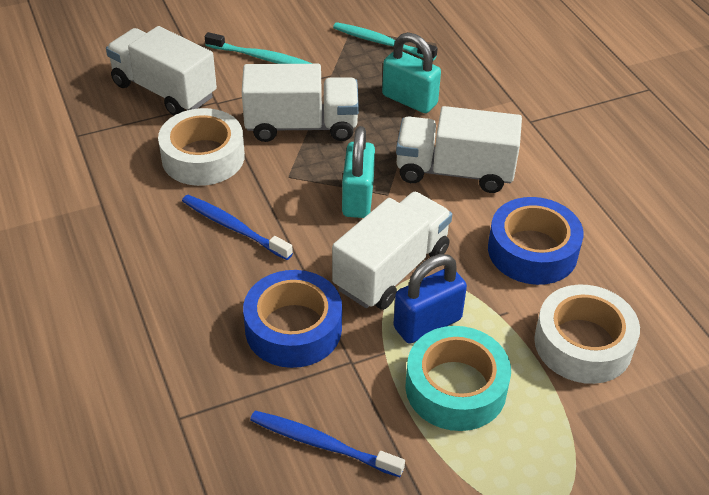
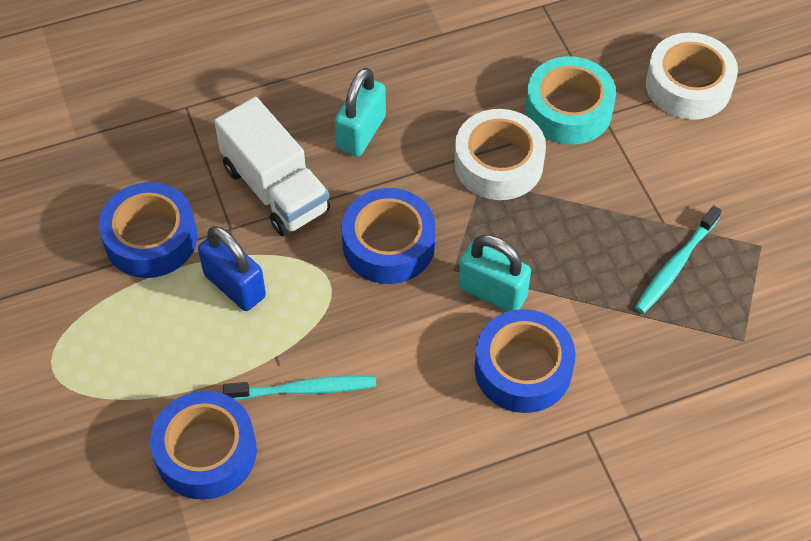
blue tape: 2 -> 4
blue toothbrush: 2 -> 0
white truck: 4 -> 1

